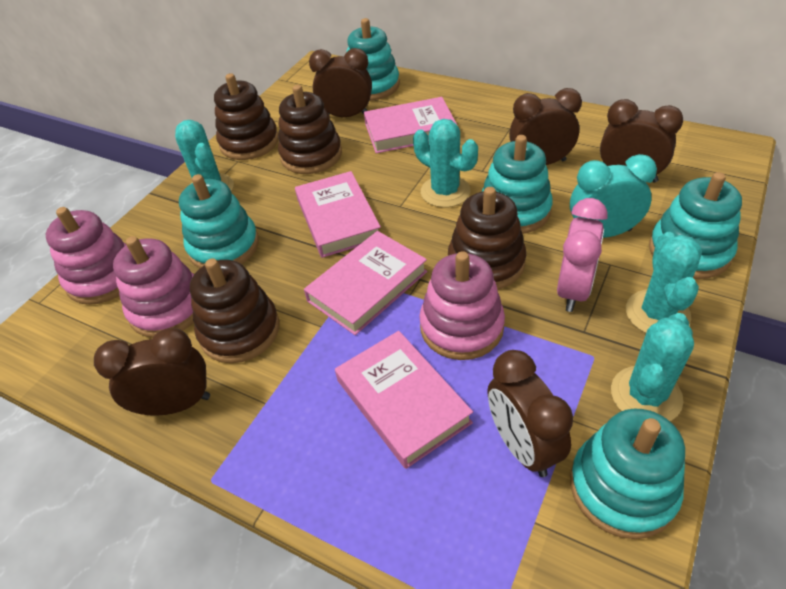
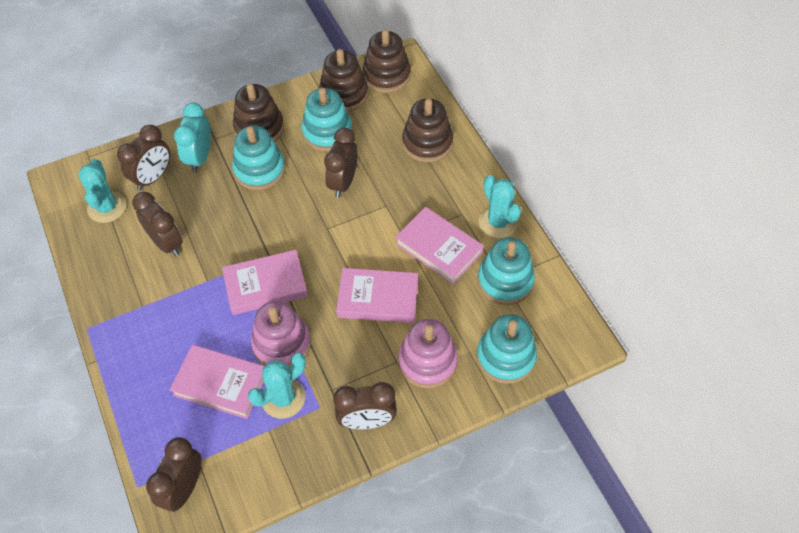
pink clock: 1 -> 0
pink stacking toy: 3 -> 2
turquoise cactus: 4 -> 3
turquoise stacking toy: 5 -> 4

